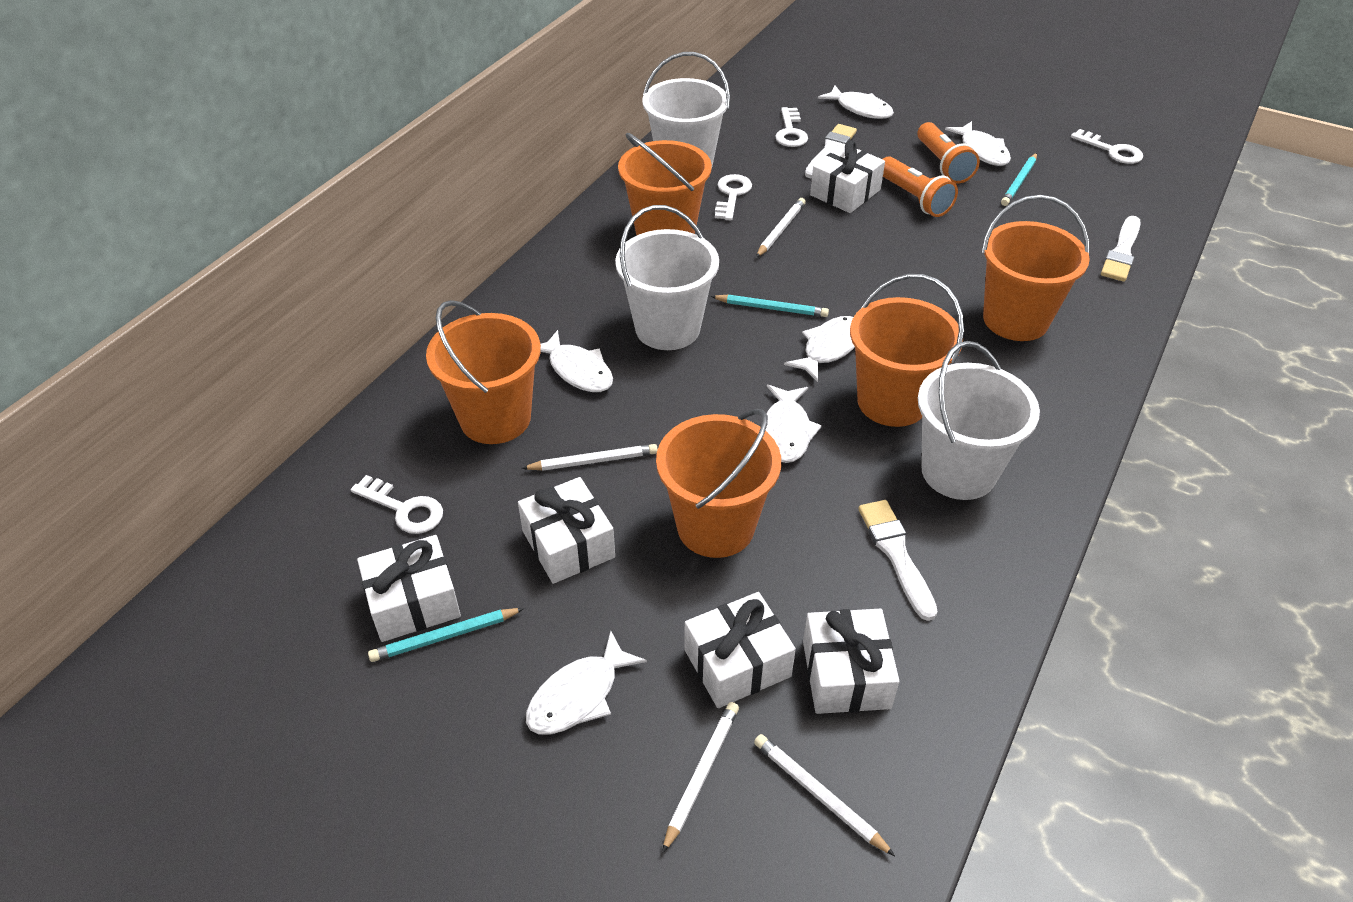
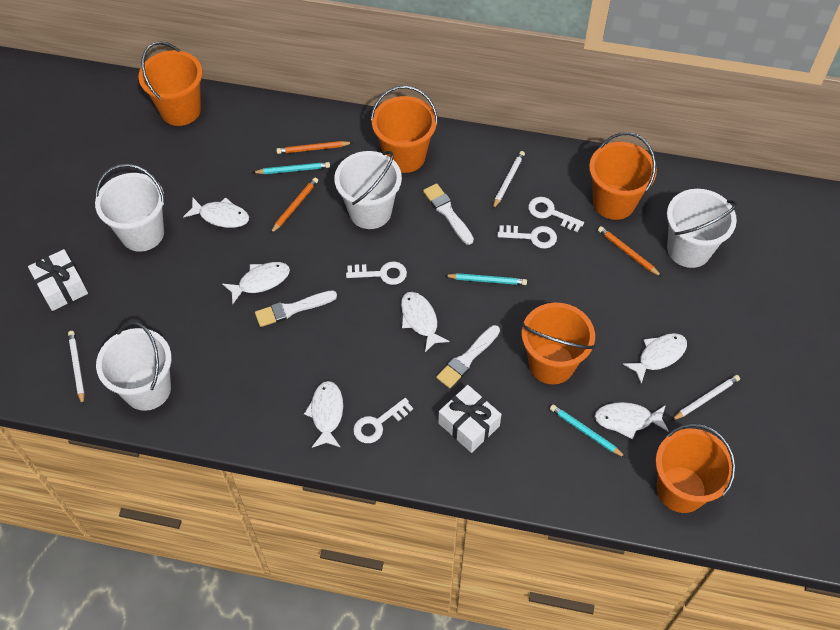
orange flashlight: 2 -> 0
orange pencil: 0 -> 3
white bucket: 3 -> 4
white gift: 5 -> 2
white pencil: 4 -> 3

